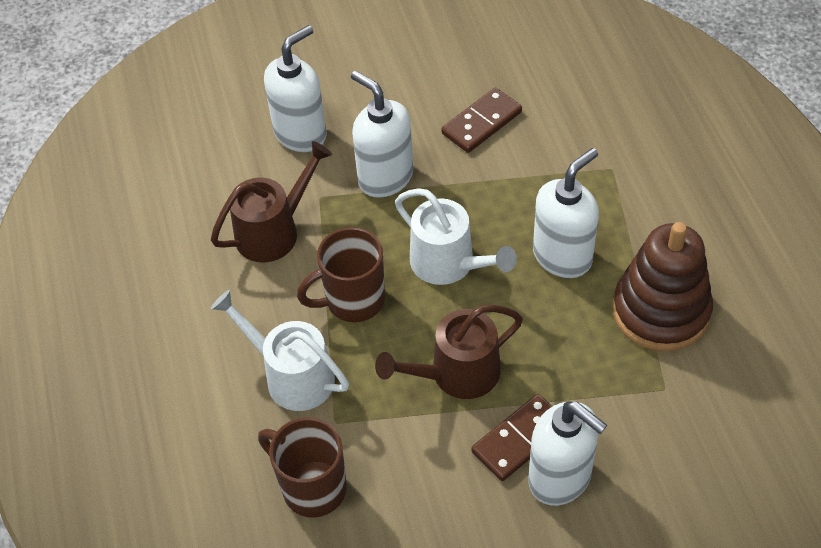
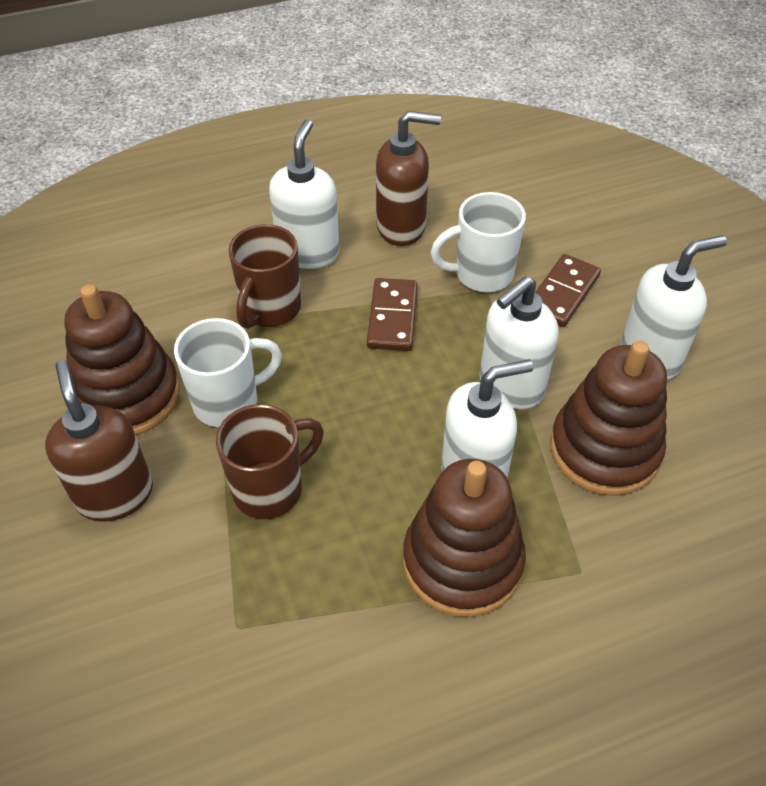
brown soap dispenser: 0 -> 2
brown stacking toy: 1 -> 3
brown watering can: 2 -> 0
white mug: 0 -> 2
white watering can: 2 -> 0

